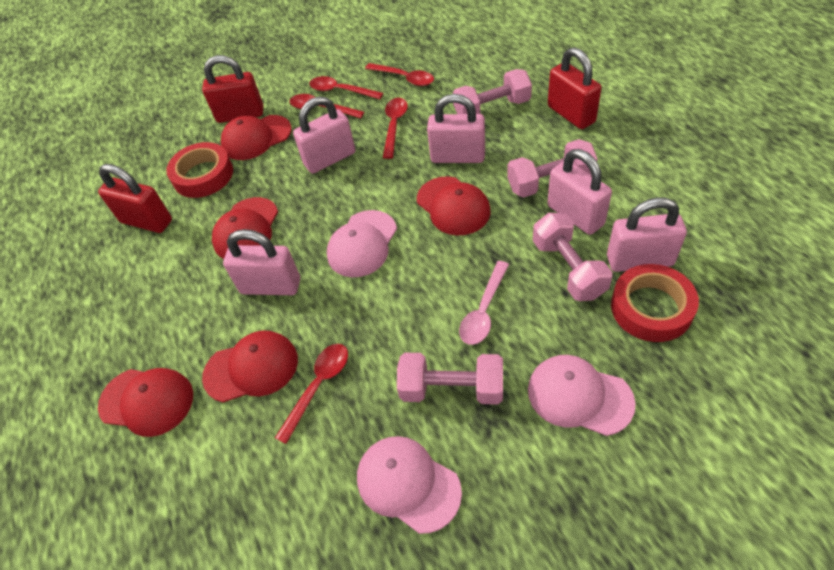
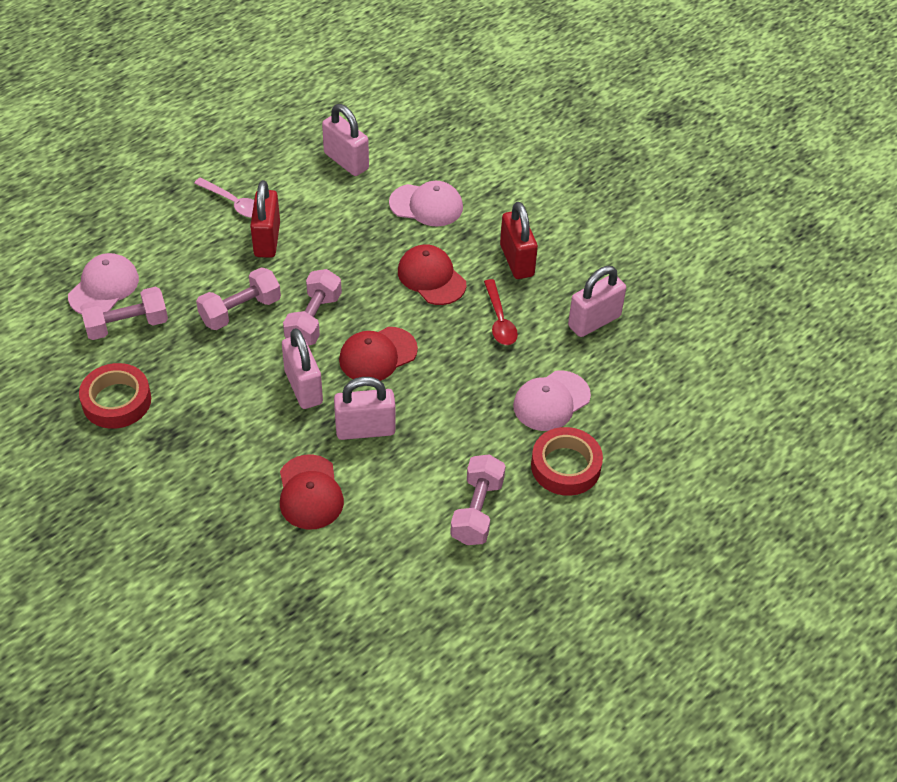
pink padlock: 5 -> 4
red cap: 5 -> 3
red padlock: 3 -> 2
red spoon: 5 -> 1

